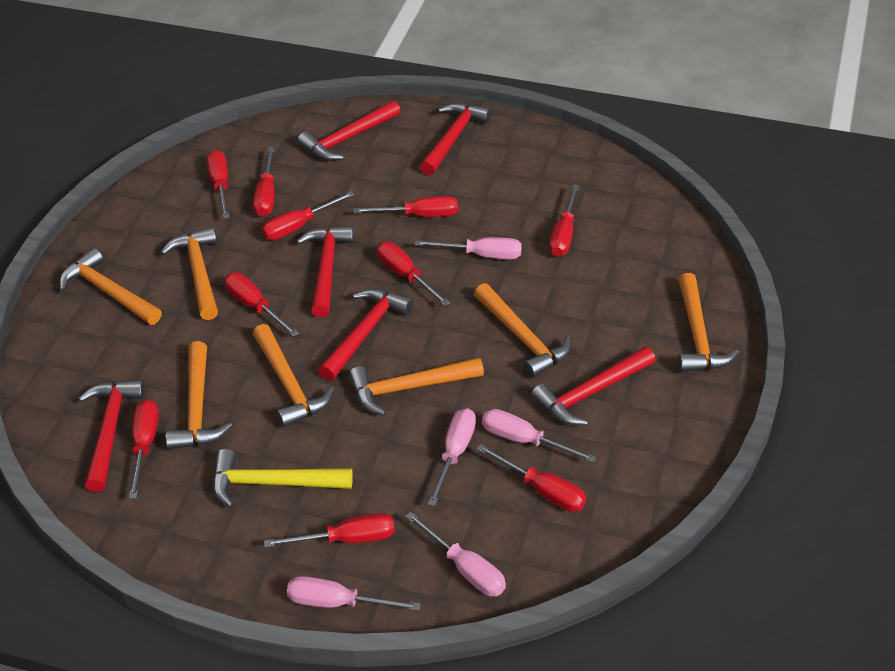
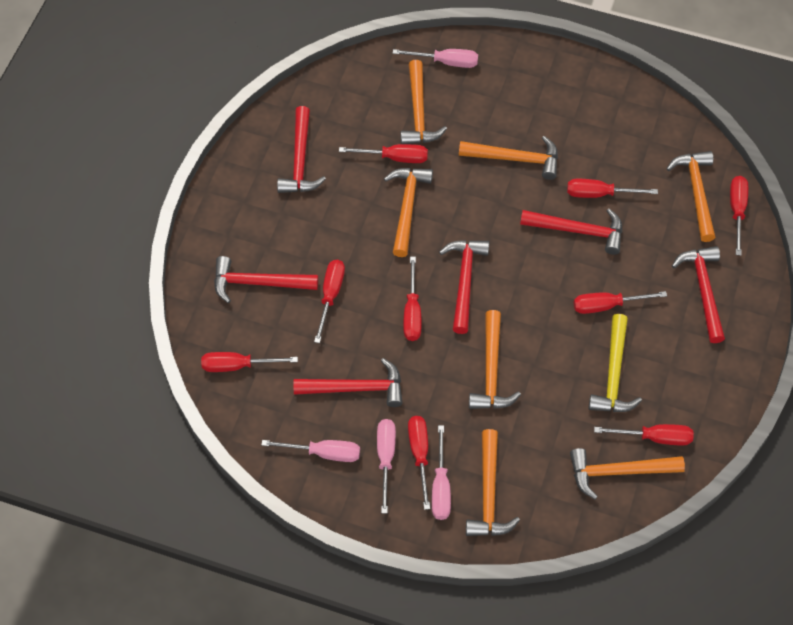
pink screwdriver: 5 -> 4
red screwdriver: 10 -> 9

